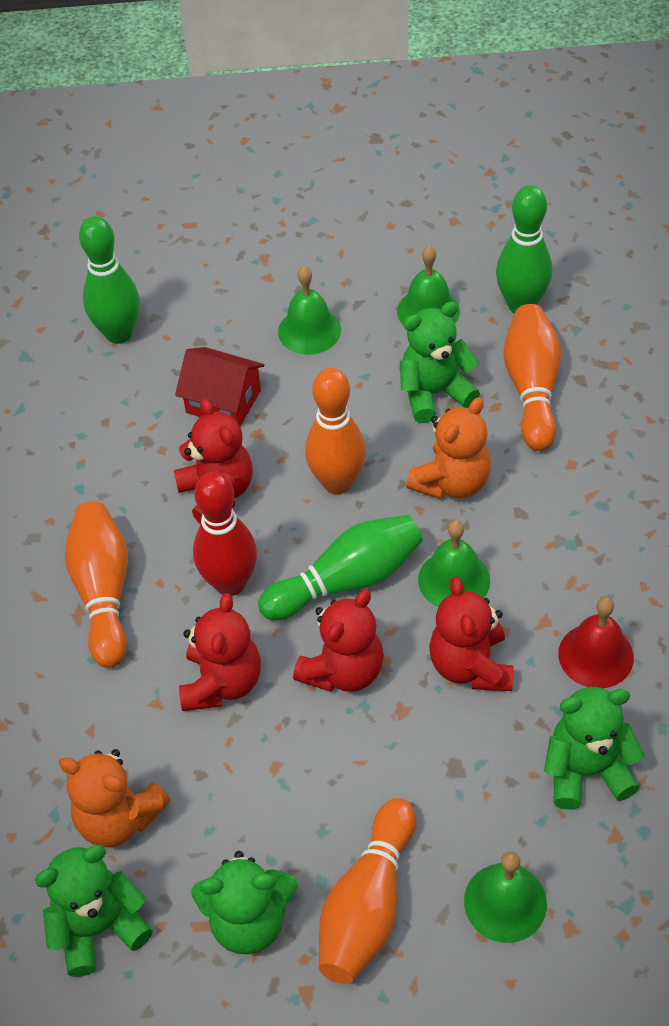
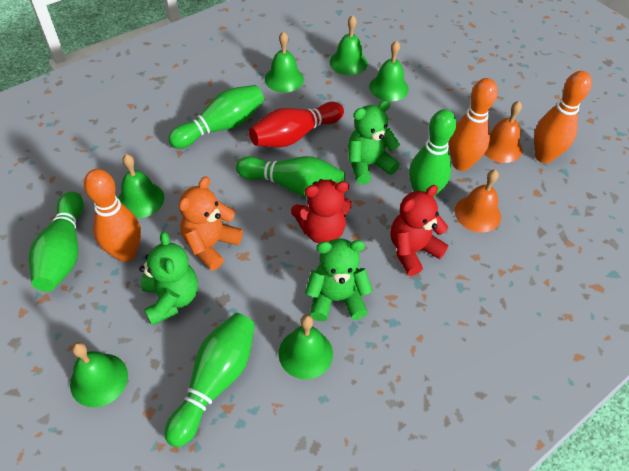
green bell: 4 -> 6
green bowling pin: 3 -> 5
green teddy bear: 4 -> 3
orange bell: 0 -> 2
orange bowling pin: 4 -> 3
orange teddy bear: 2 -> 1
red bell: 1 -> 0
red house: 1 -> 0
red teddy bear: 4 -> 2

